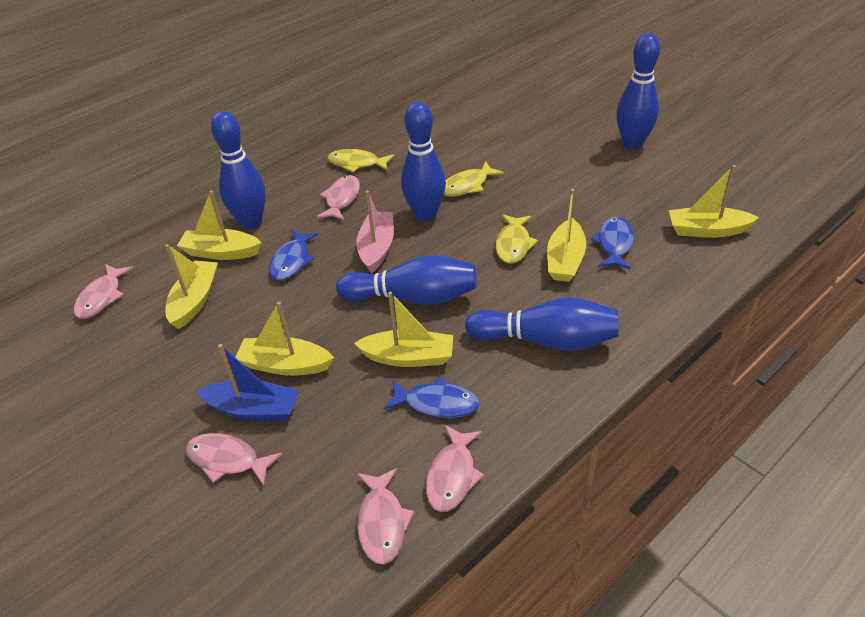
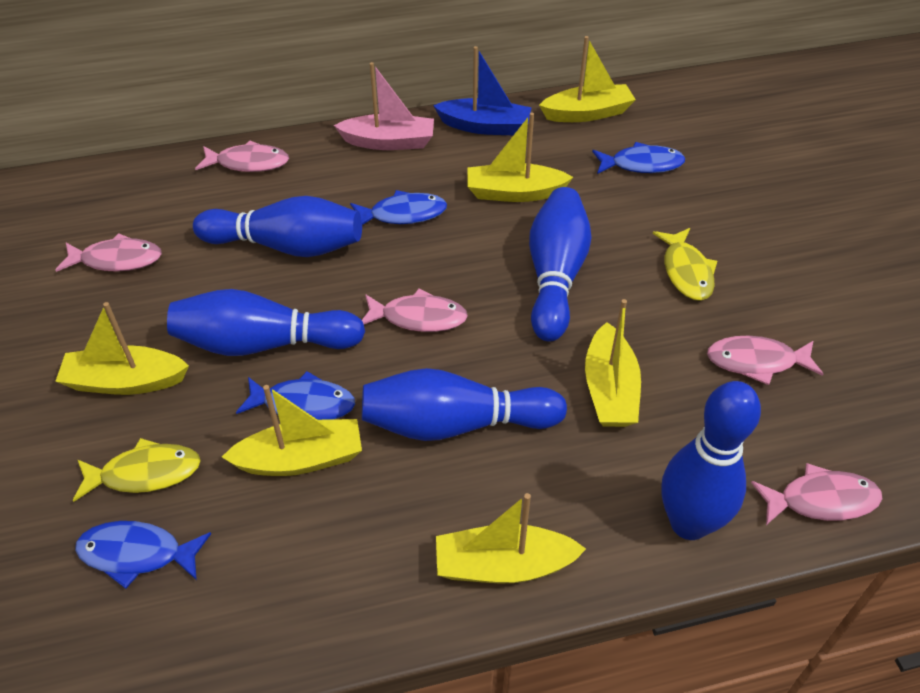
blue fish: 3 -> 4
yellow fish: 3 -> 2

